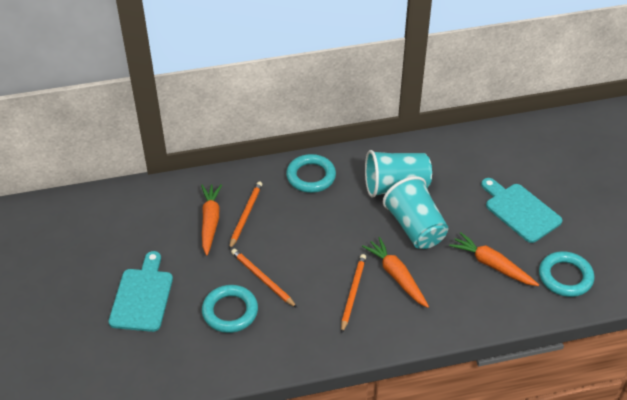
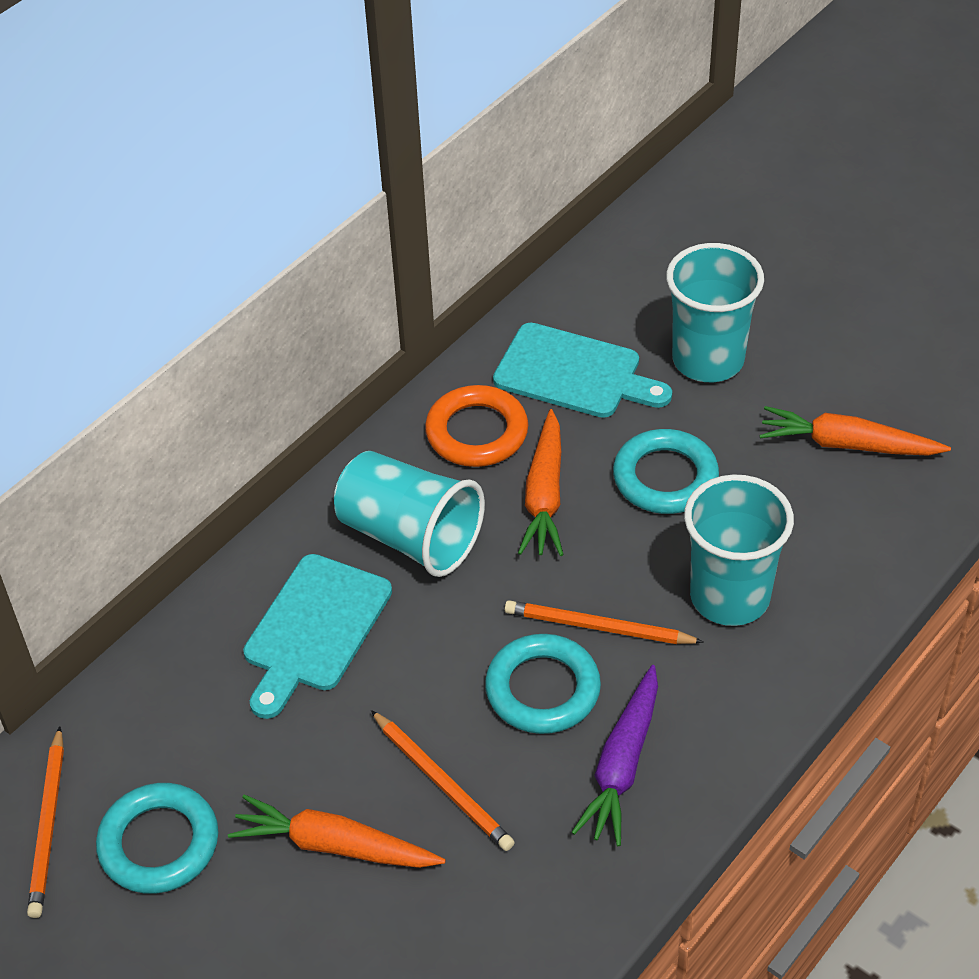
orange ring: 0 -> 1
purple carrot: 0 -> 1
turquoise cup: 2 -> 3

